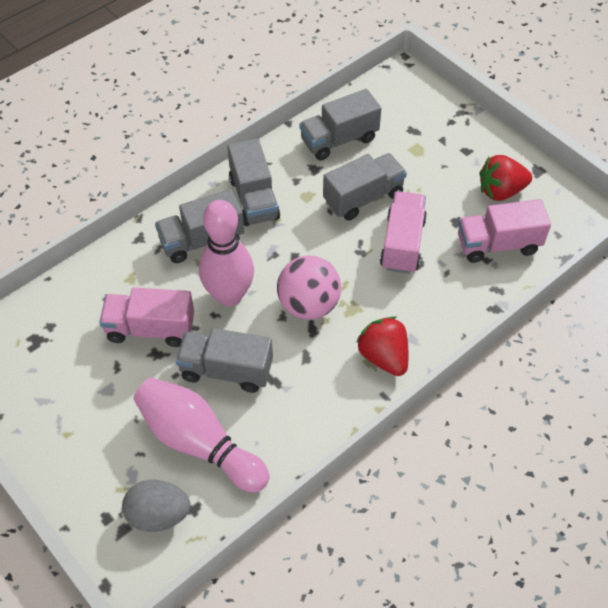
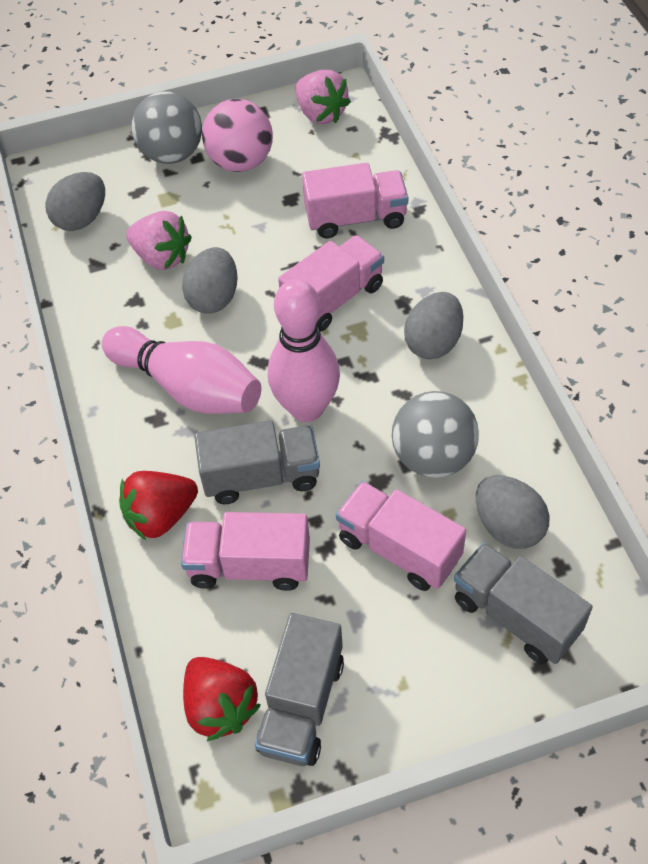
grey ball: 0 -> 2
grey egg: 1 -> 4
grey truck: 5 -> 3
pink strawberry: 0 -> 2
pink truck: 3 -> 4

